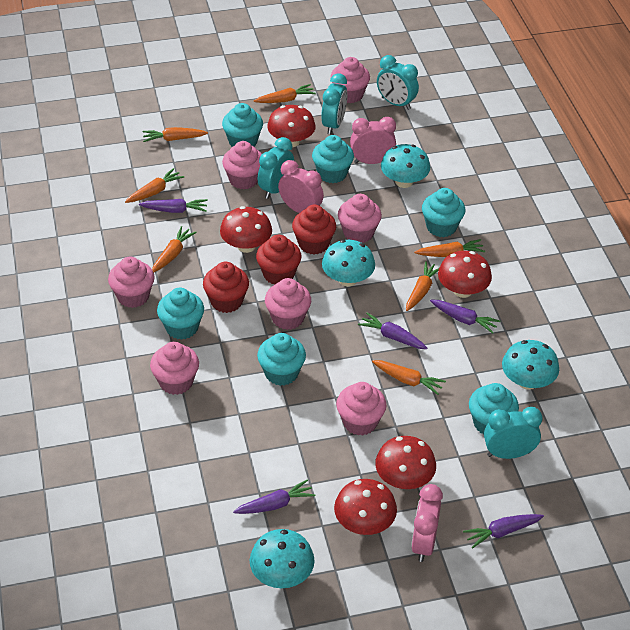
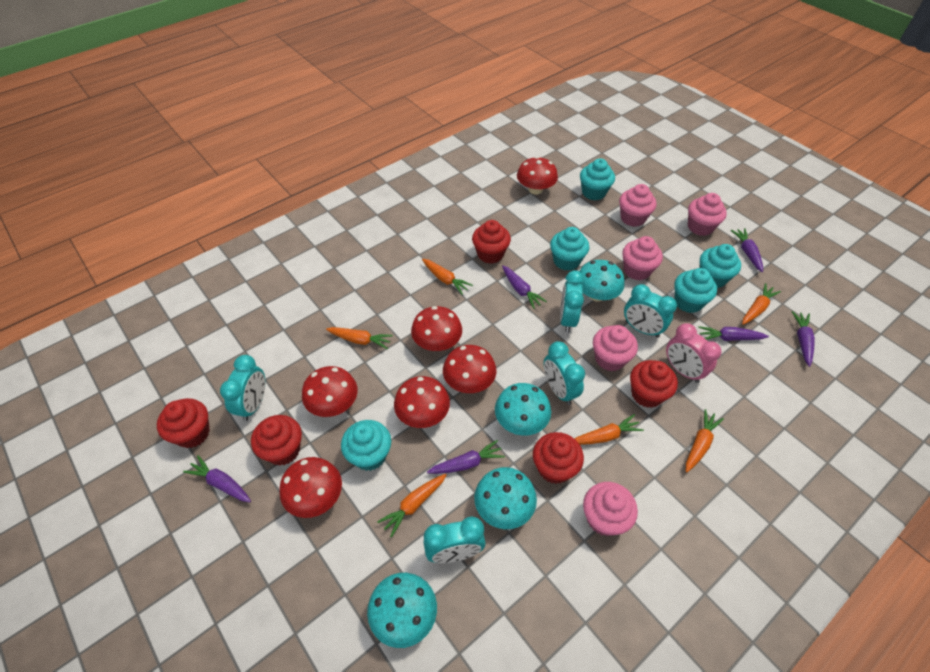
orange carrot: 7 -> 6
pink clock: 3 -> 1
pink cupcake: 7 -> 5
purple carrot: 5 -> 6
red cupcake: 3 -> 5
red mushroom: 5 -> 6
turquoise clock: 4 -> 5
turquoise cupcake: 6 -> 5

